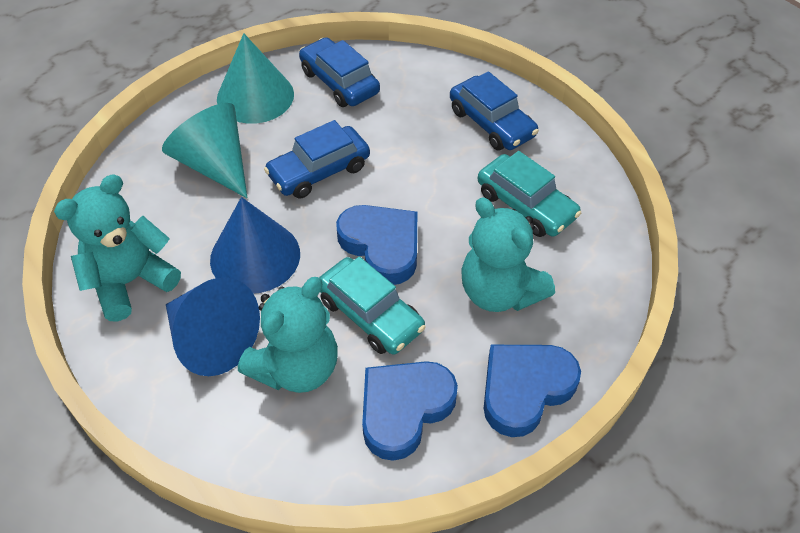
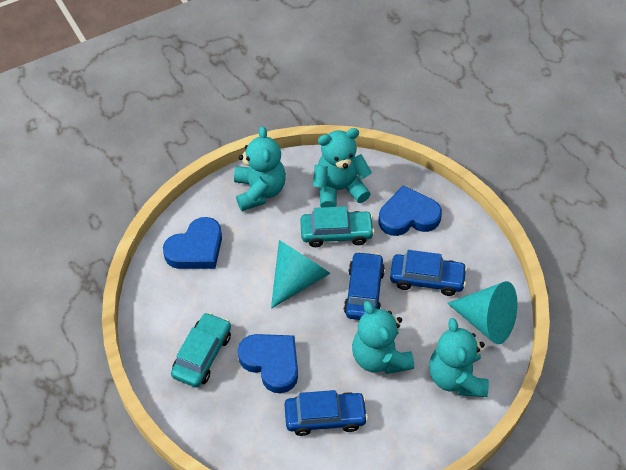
blue cone: 2 -> 0
turquoise teddy bear: 3 -> 4

